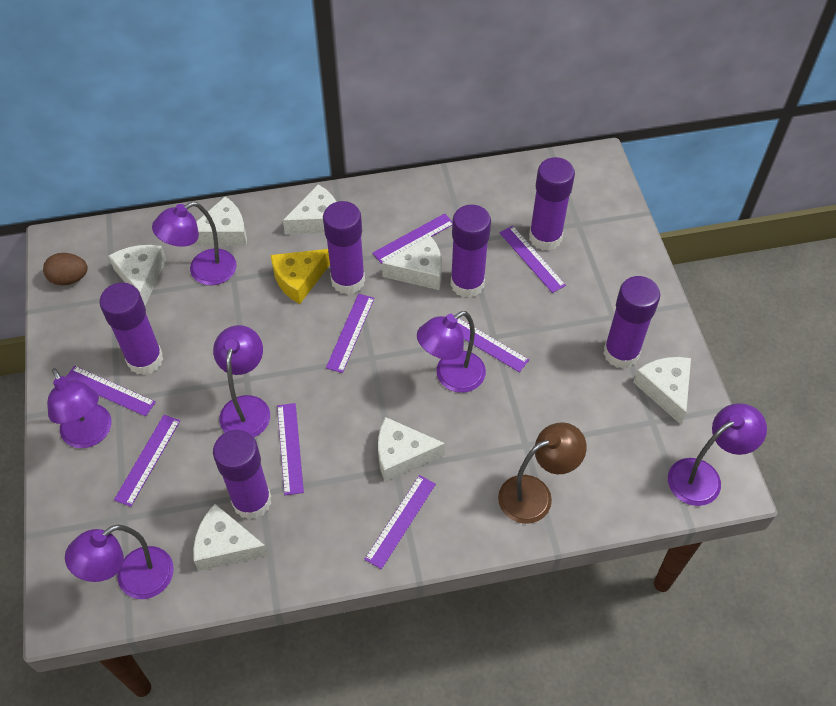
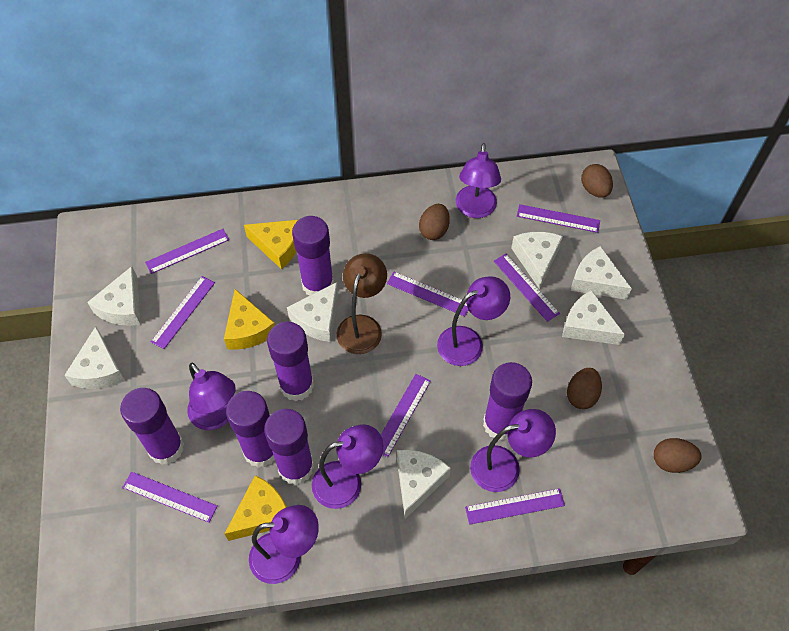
brown egg: 1 -> 4
yellow cheese: 1 -> 3

